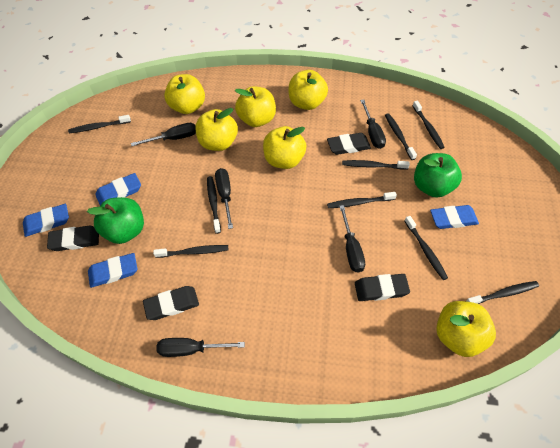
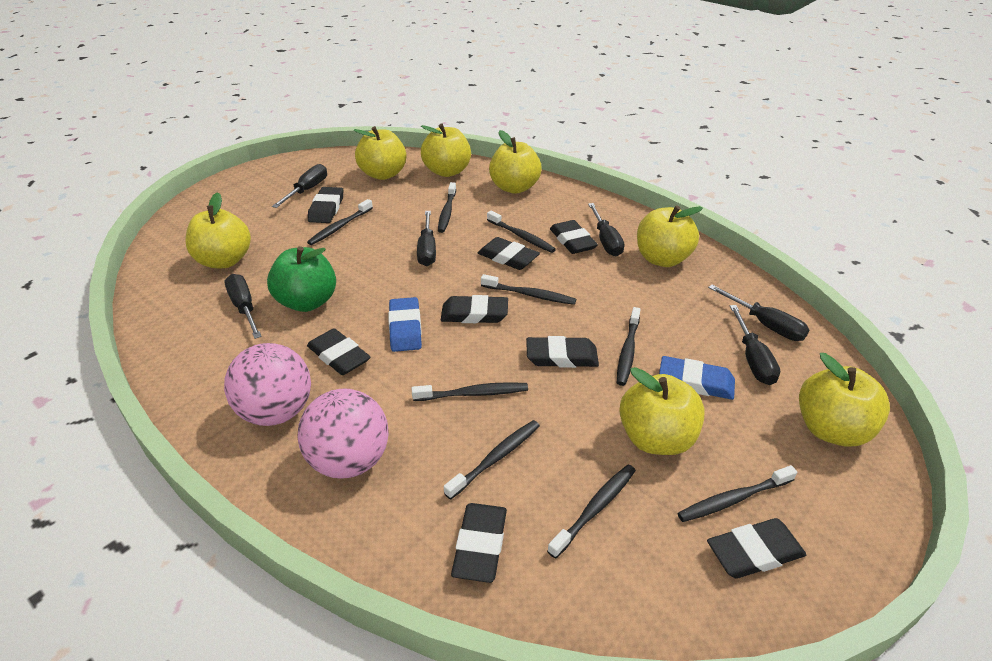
black eraser: 4 -> 8
black screwdriver: 5 -> 6
blue eraser: 4 -> 2
green apple: 2 -> 1
pink ball: 0 -> 2
yellow apple: 6 -> 7

